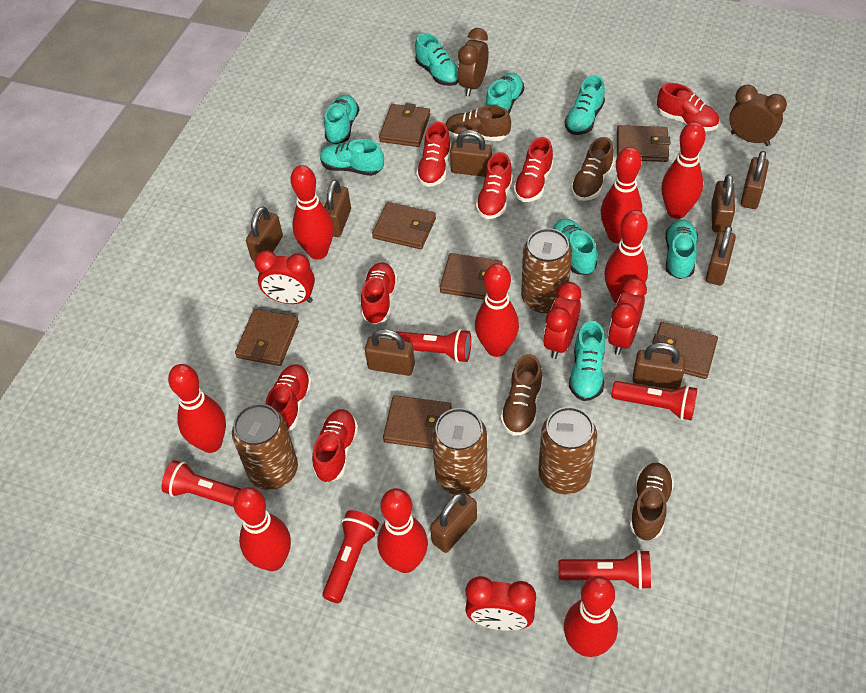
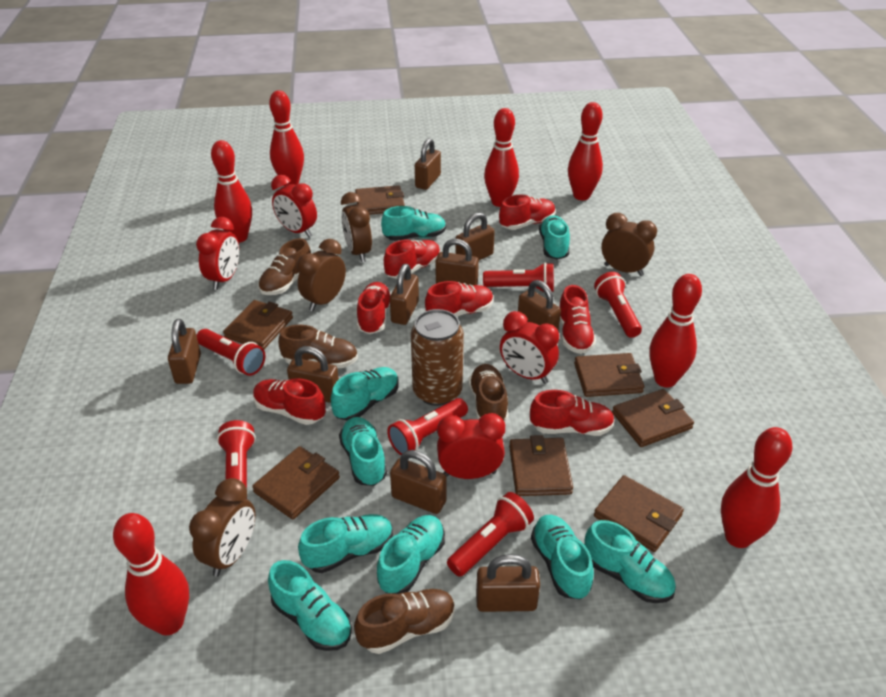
brown can: 4 -> 1
brown clock: 2 -> 4
red bowling pin: 9 -> 7
red flashlight: 5 -> 6
turquoise shoe: 8 -> 9

